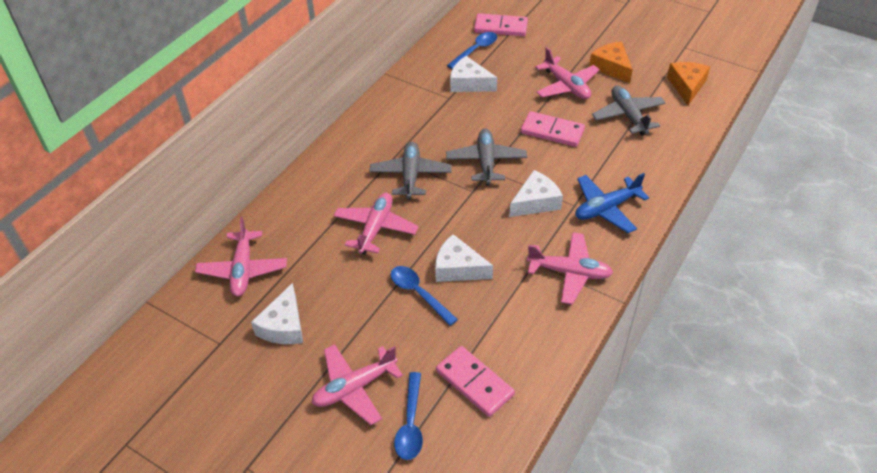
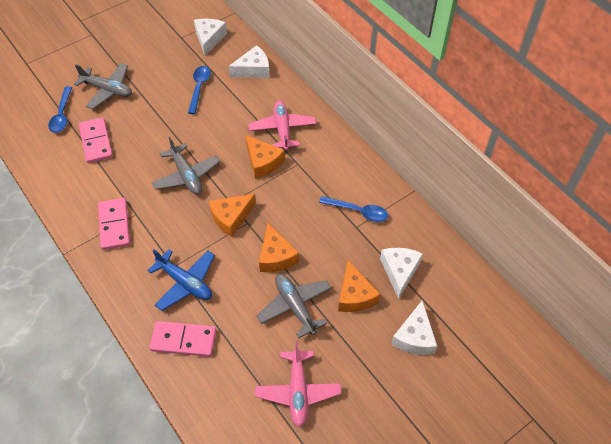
orange cheese: 2 -> 4
pink plane: 5 -> 2

